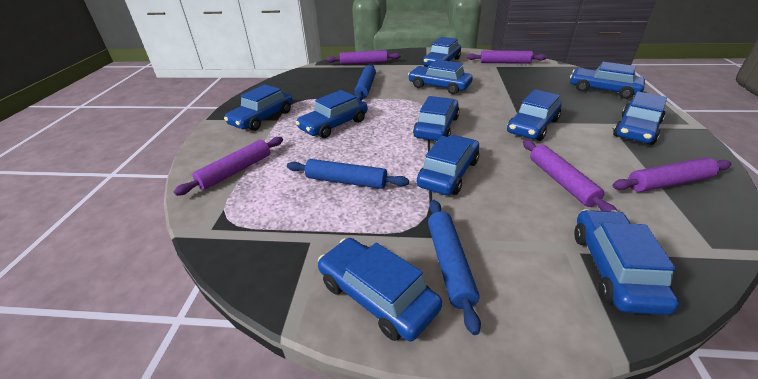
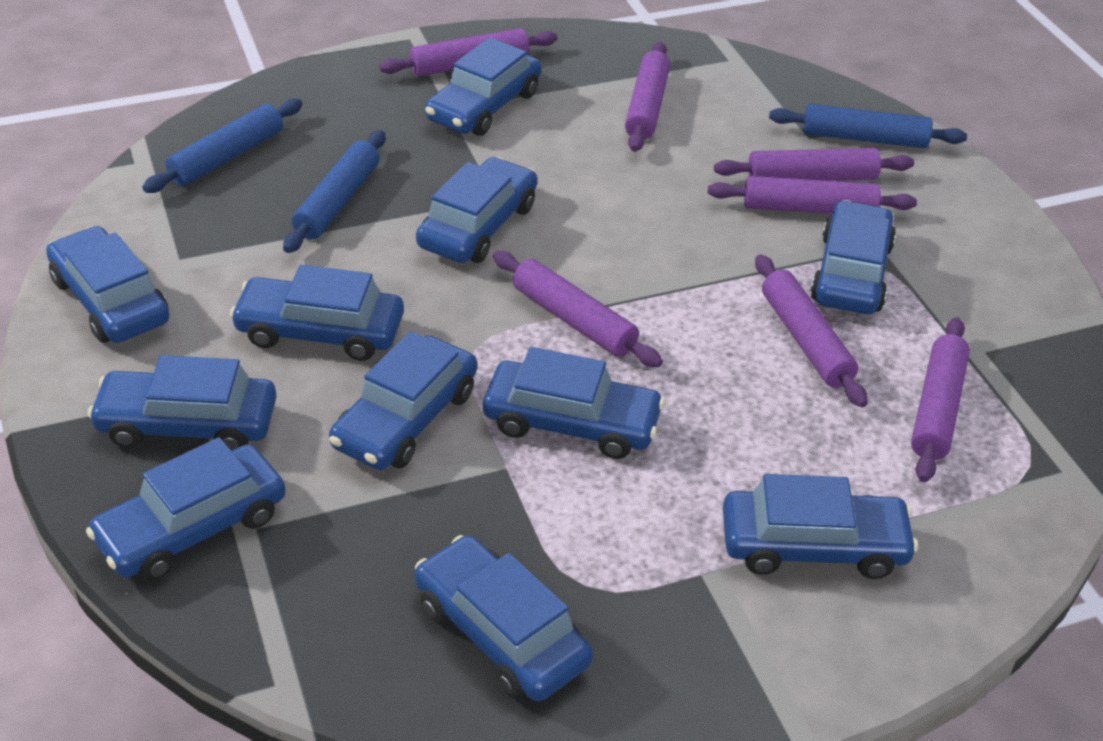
purple rolling pin: 5 -> 7

